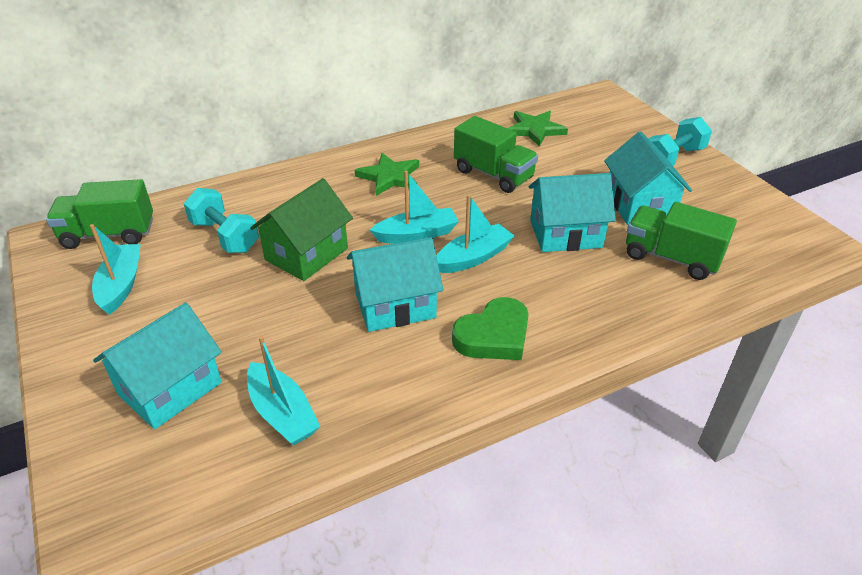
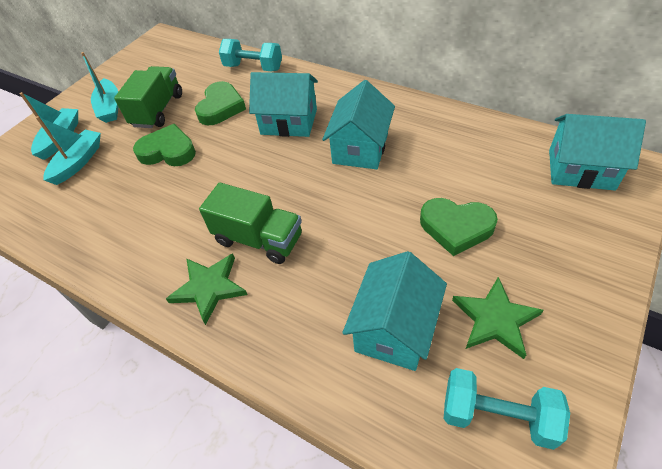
green heart: 1 -> 3
green house: 1 -> 0
green truck: 3 -> 2
turquoise boat: 4 -> 3

